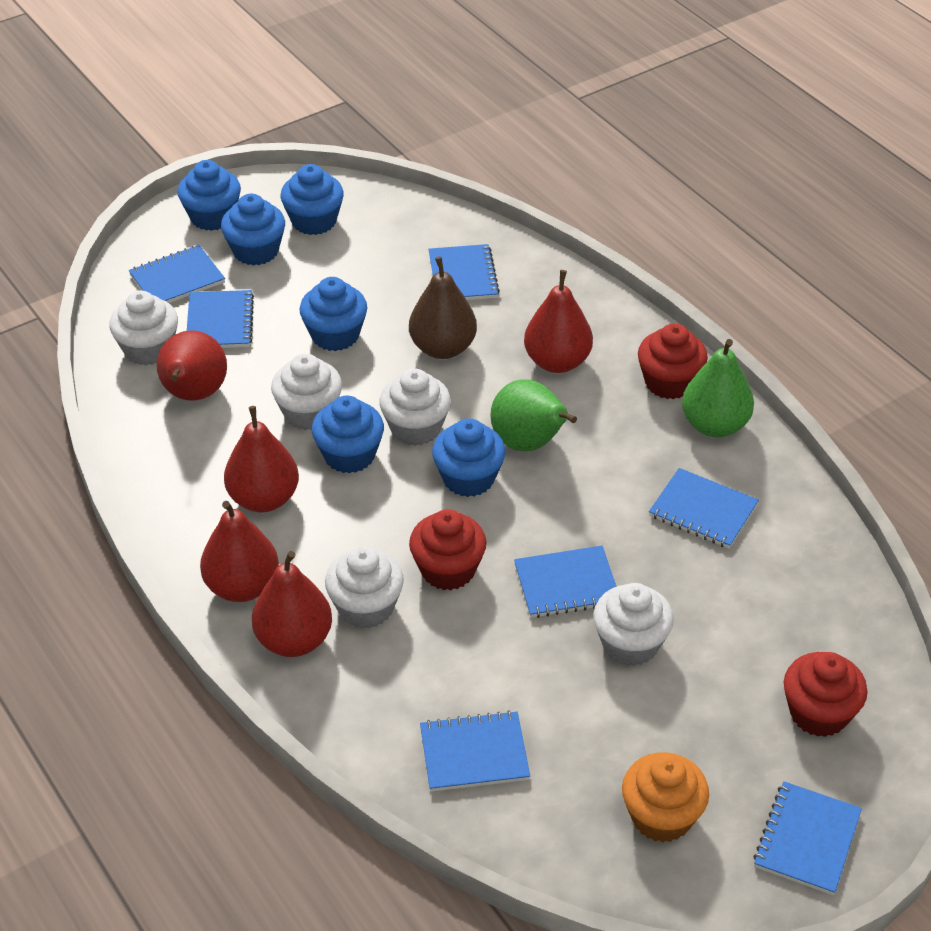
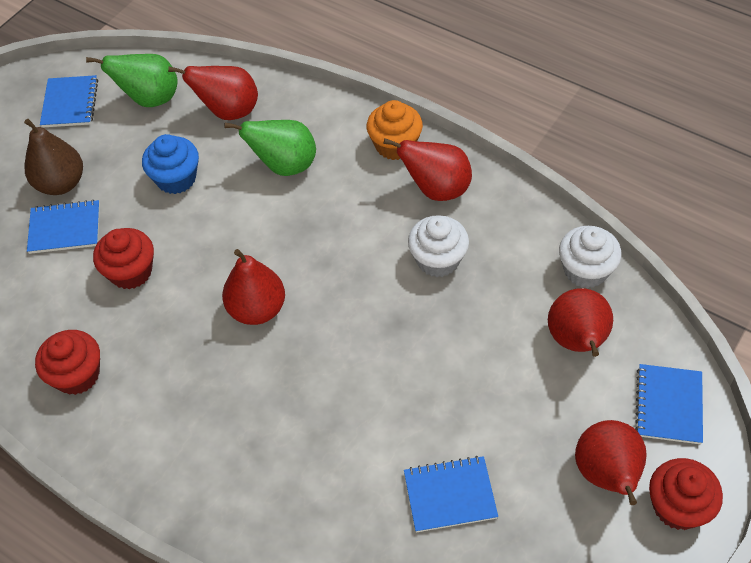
blue cupcake: 6 -> 1
blue notebook: 7 -> 4
white cupcake: 5 -> 2

